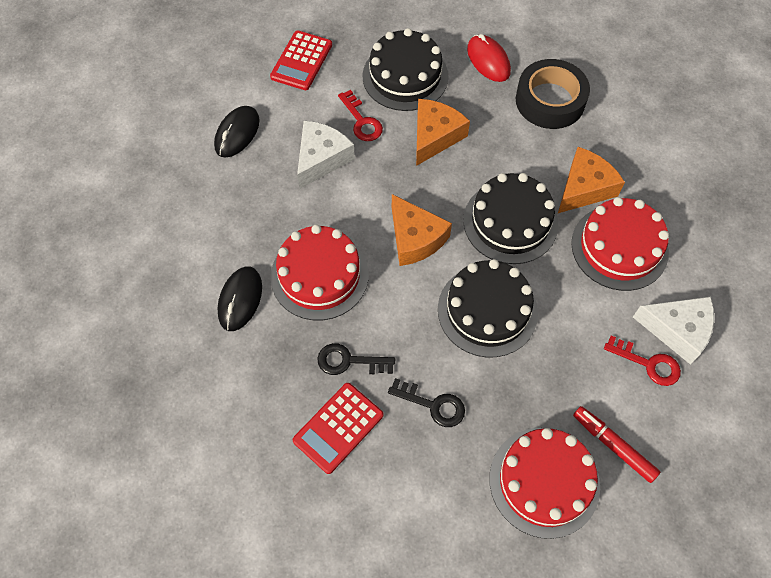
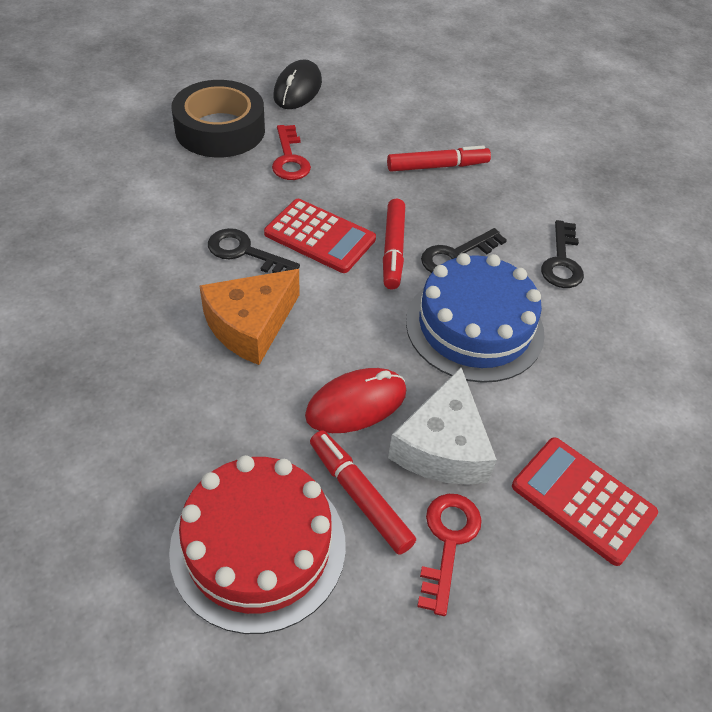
black cake: 3 -> 0
black key: 2 -> 3
black mouse: 2 -> 1
blue cake: 0 -> 1
orange cheese: 3 -> 1
red cake: 3 -> 1
red marker: 1 -> 3
white cheese: 2 -> 1

